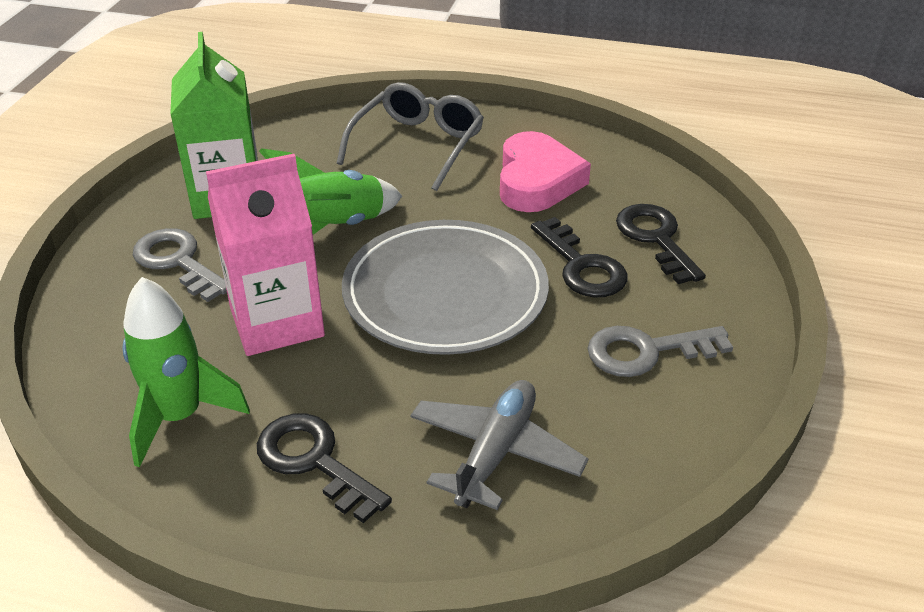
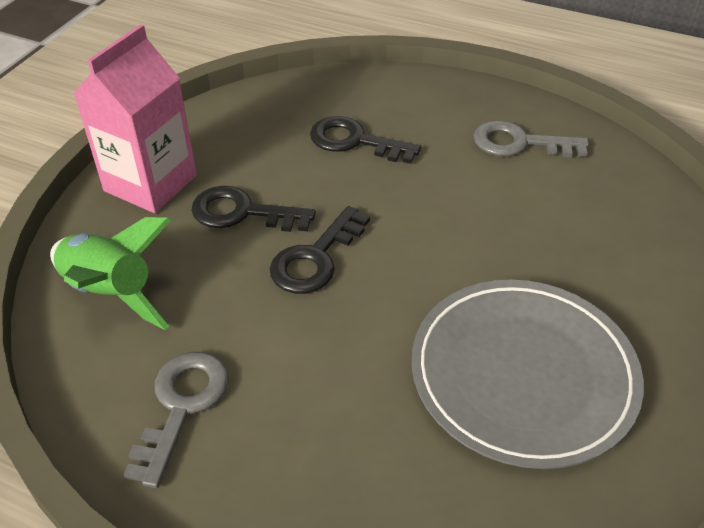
green carton: 1 -> 0
green rocket: 2 -> 1
grey glasses: 1 -> 0
grey plane: 1 -> 0
pink heart: 1 -> 0

